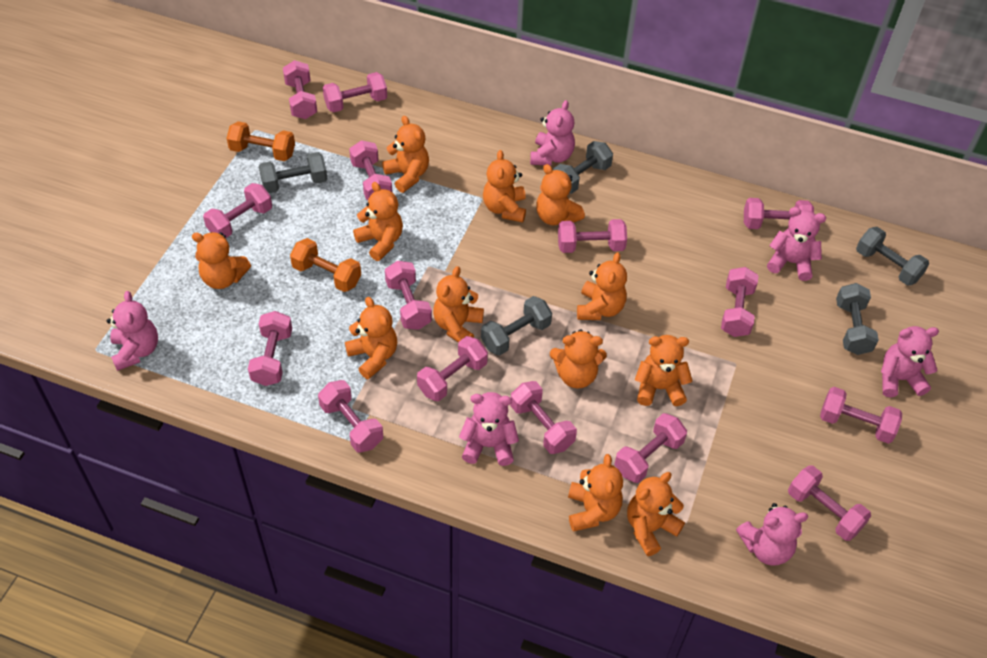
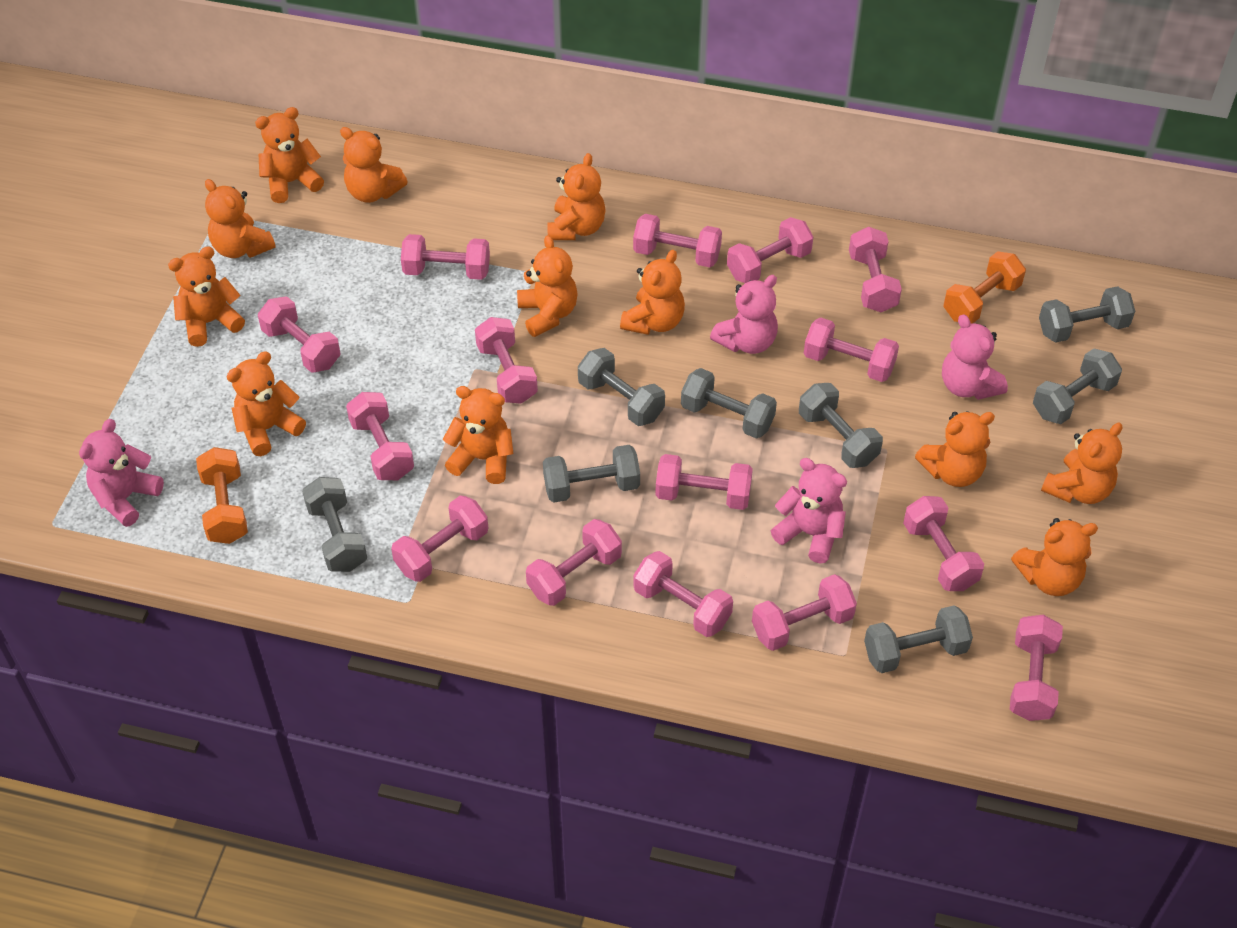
grey dumbbell: 5 -> 8
pink teddy bear: 6 -> 4

